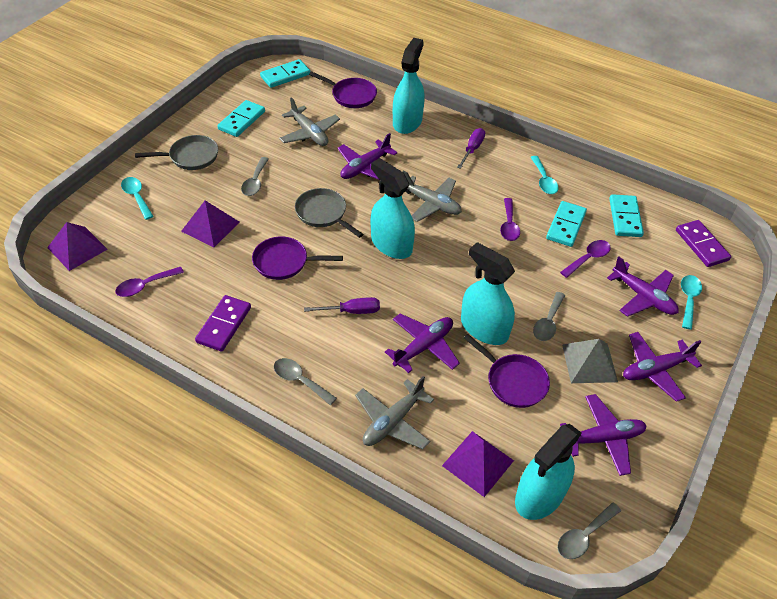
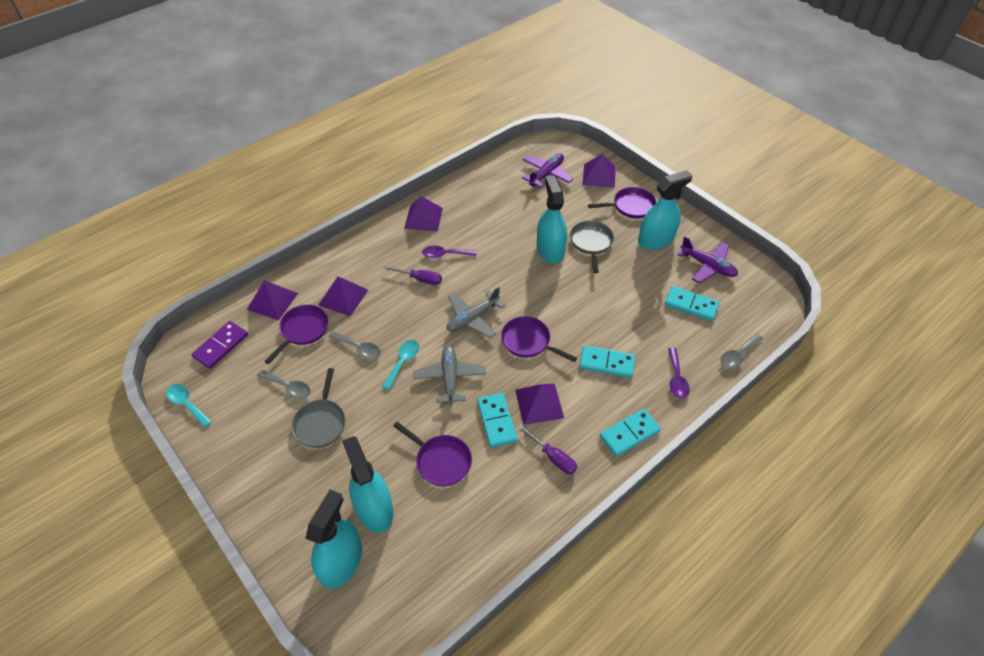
grey plane: 3 -> 2
grey pyramid: 1 -> 0
grey spoon: 4 -> 3
purple domino: 2 -> 1
purple pan: 3 -> 4
purple plane: 5 -> 2
purple pyramid: 3 -> 5
purple spoon: 3 -> 2
turquoise spoon: 3 -> 2

